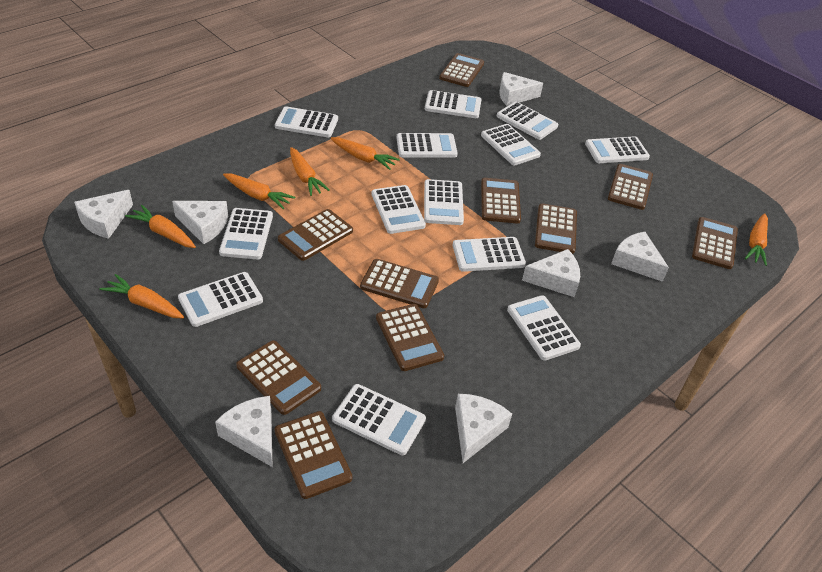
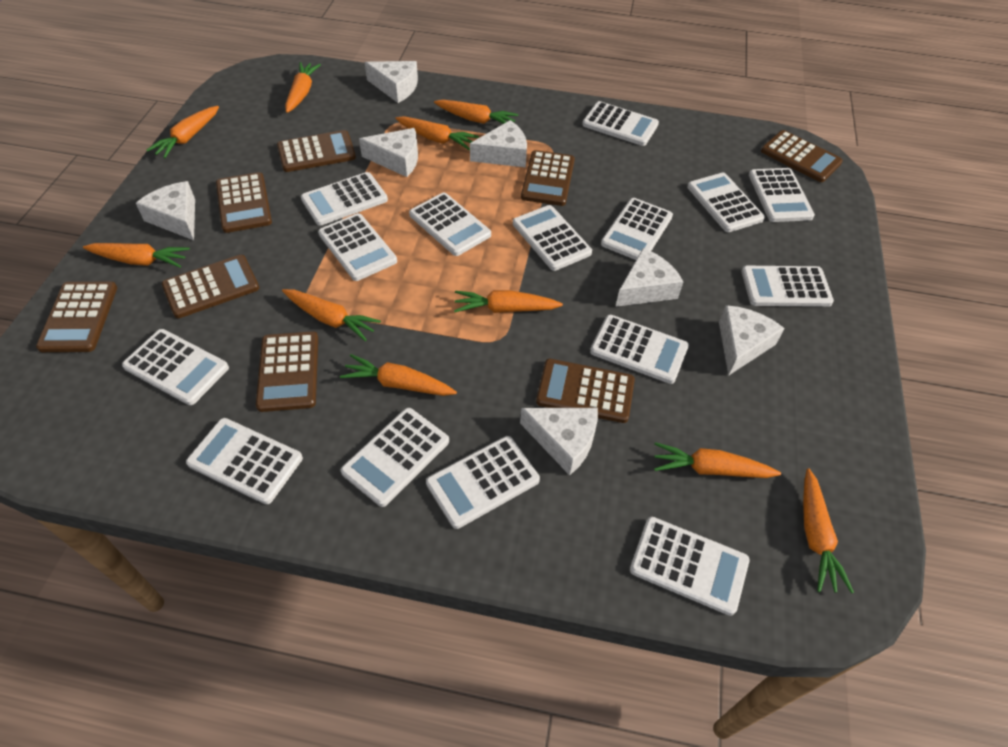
brown calculator: 10 -> 8
orange carrot: 6 -> 10
white calculator: 13 -> 15

